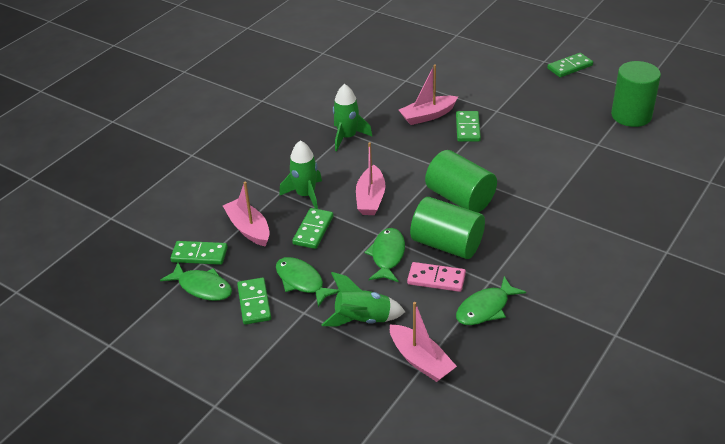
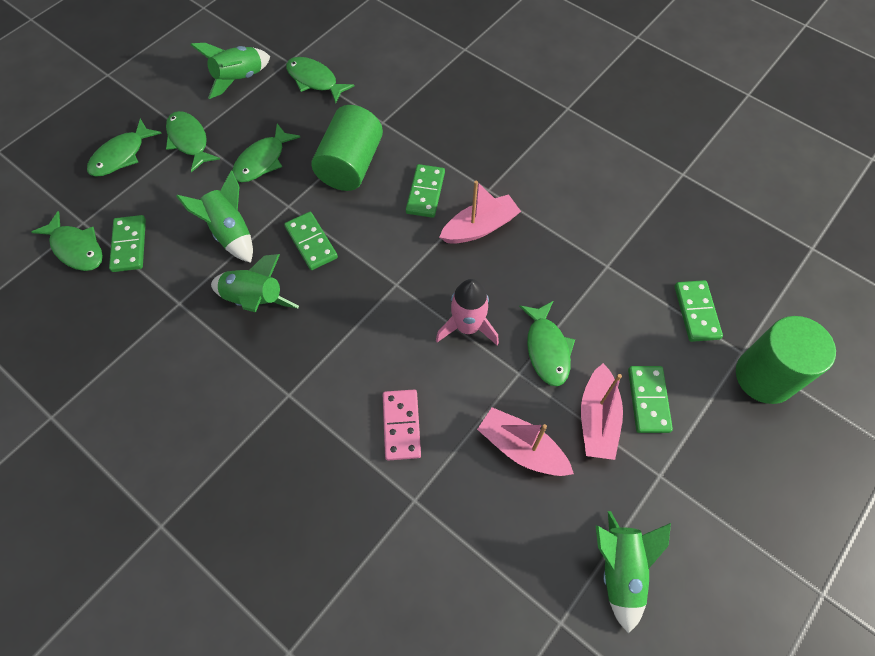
green cylinder: 3 -> 2
green fish: 4 -> 6
green rocket: 3 -> 4
pink boat: 4 -> 3
pink rocket: 0 -> 1

